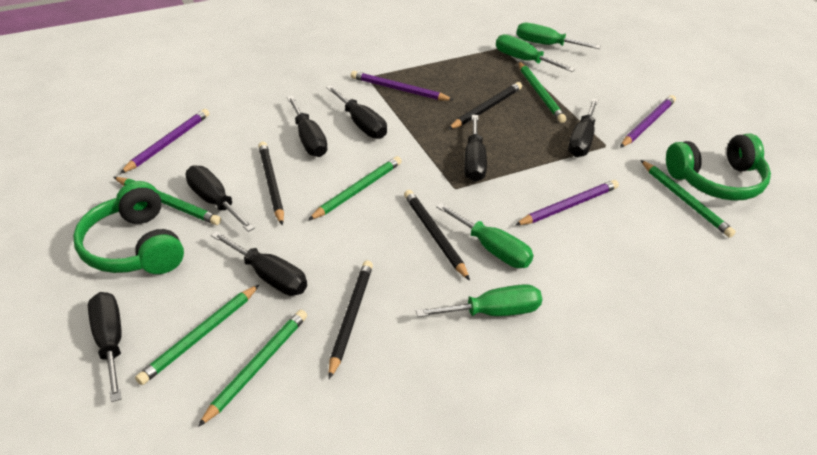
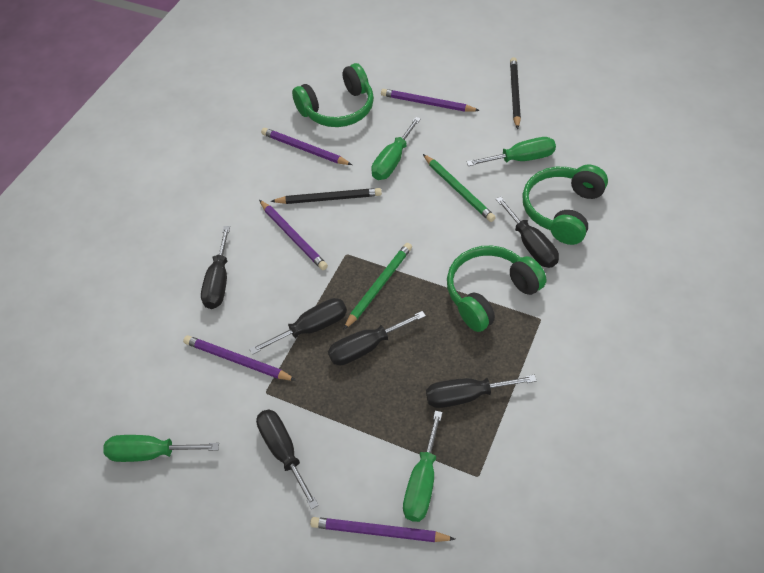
black pencil: 4 -> 2
black screwdriver: 7 -> 6
green headphones: 2 -> 3
green pencil: 6 -> 2
purple pencil: 4 -> 5

